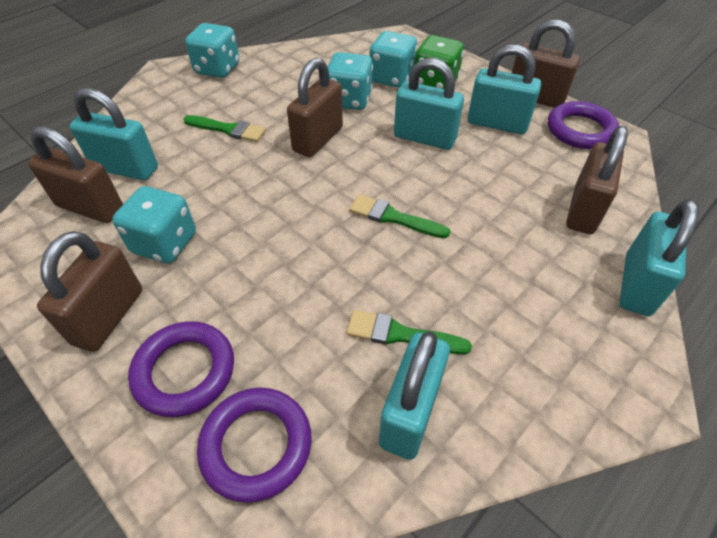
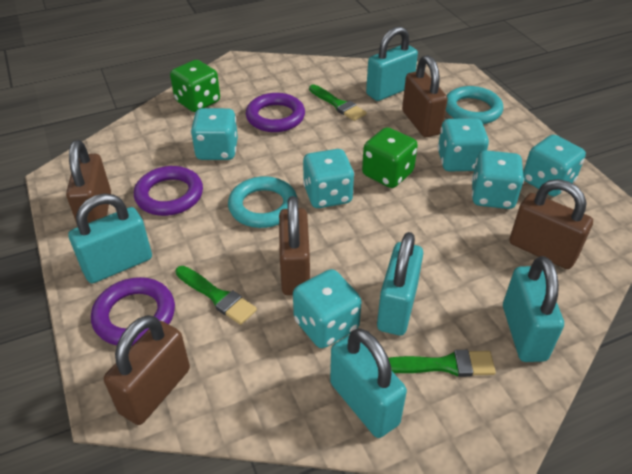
green dice: 1 -> 2
turquoise dice: 4 -> 6
turquoise ring: 0 -> 2

